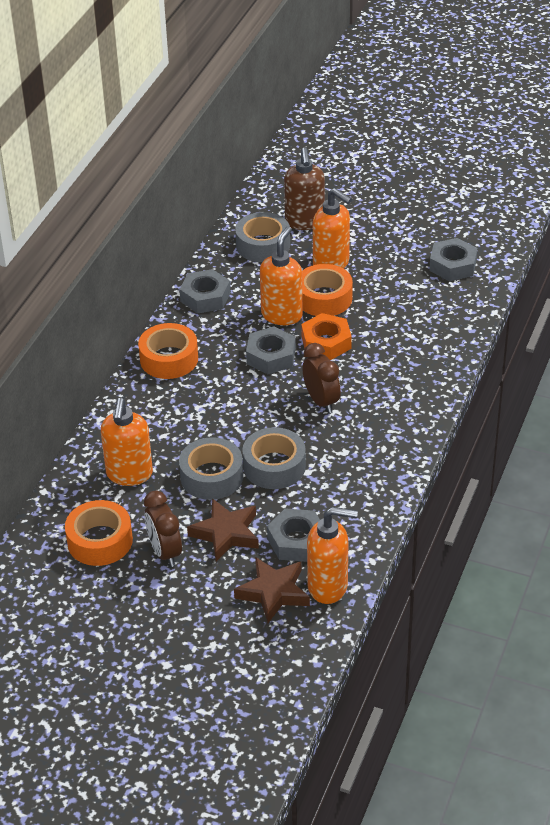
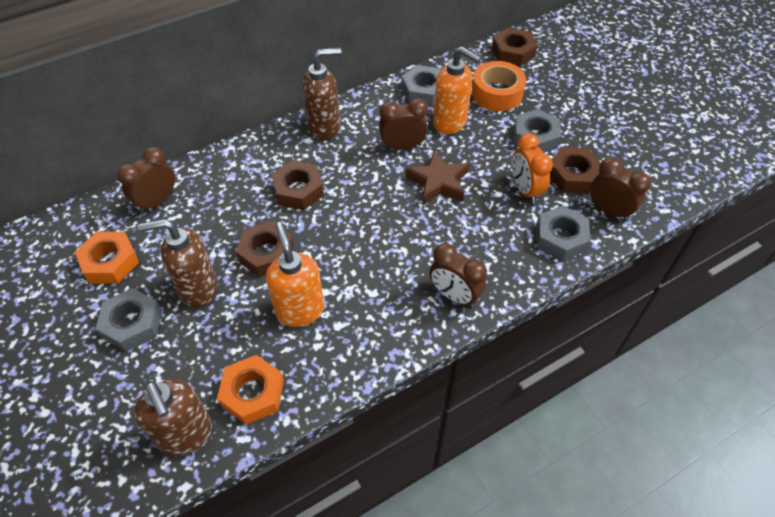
brown clock: 2 -> 4
brown nut: 0 -> 4
brown soap dispenser: 1 -> 3
brown star: 2 -> 1
grey tape: 3 -> 0
orange clock: 0 -> 1
orange nut: 1 -> 2
orange soap dispenser: 4 -> 2
orange tape: 3 -> 1

